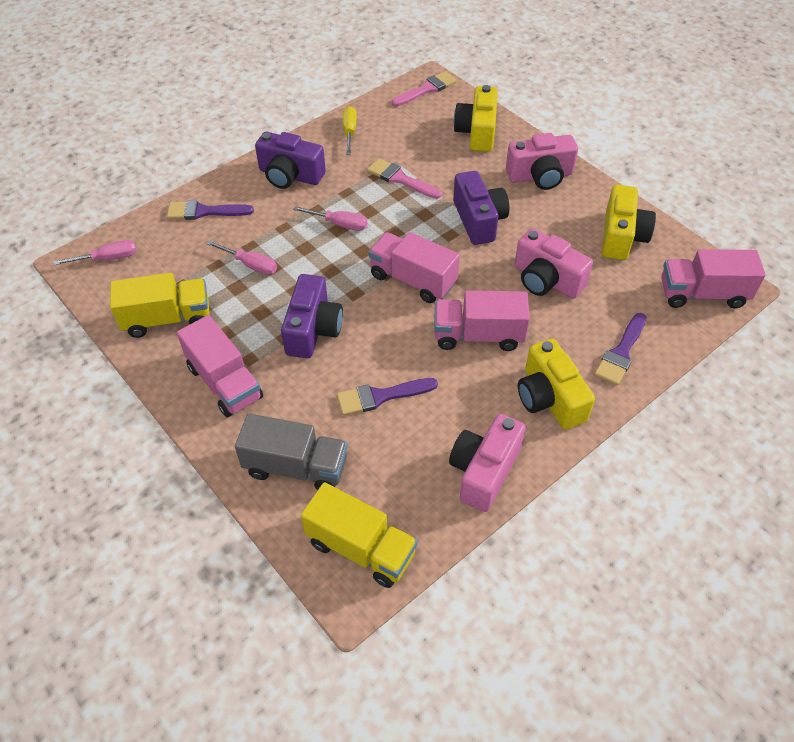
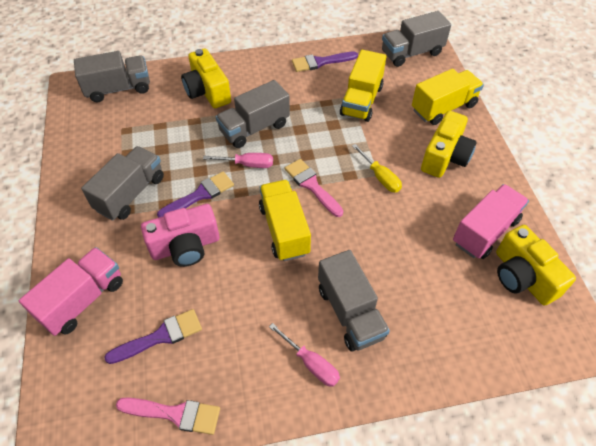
grey truck: 1 -> 5
pink camera: 3 -> 1
pink screwdriver: 3 -> 2
pink truck: 4 -> 2
purple camera: 3 -> 0
yellow truck: 2 -> 3

